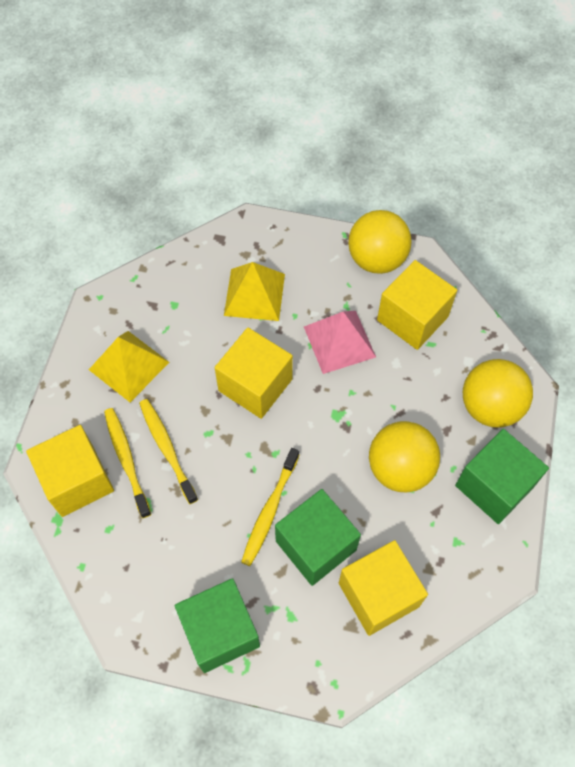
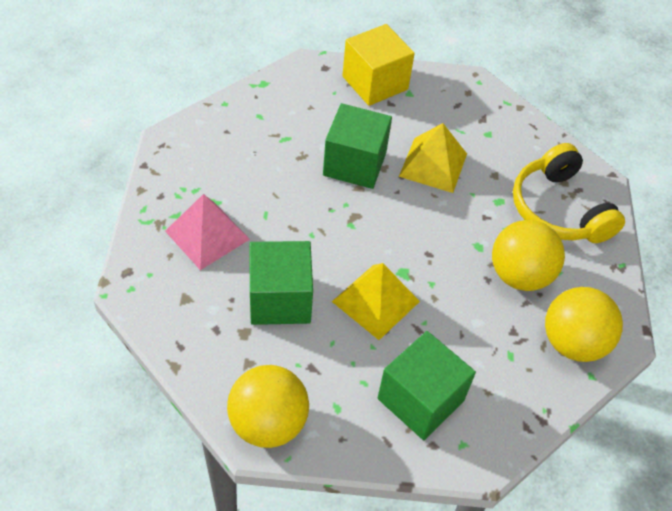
yellow cube: 4 -> 1
yellow headphones: 0 -> 1
yellow toothbrush: 3 -> 0

